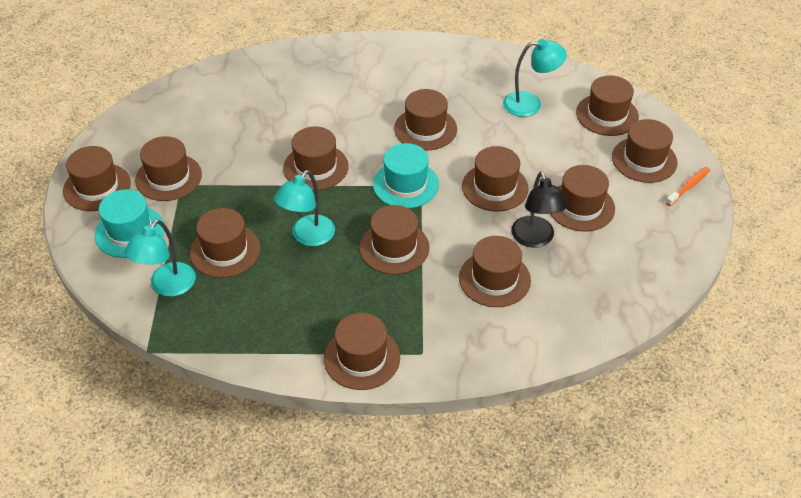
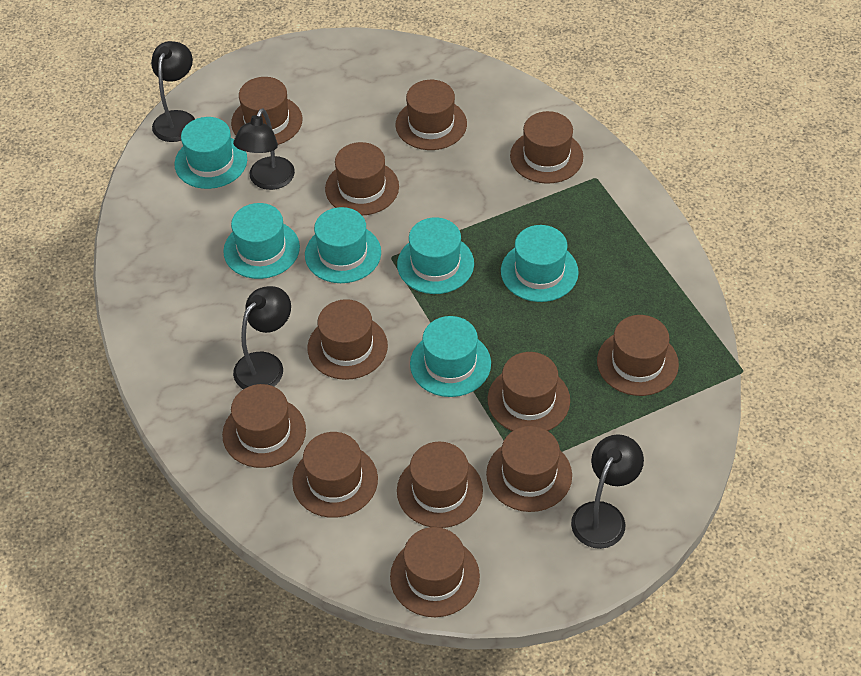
black lamp: 1 -> 4
orange toothbrush: 1 -> 0
turquoise hat: 2 -> 6
turquoise lamp: 3 -> 0

